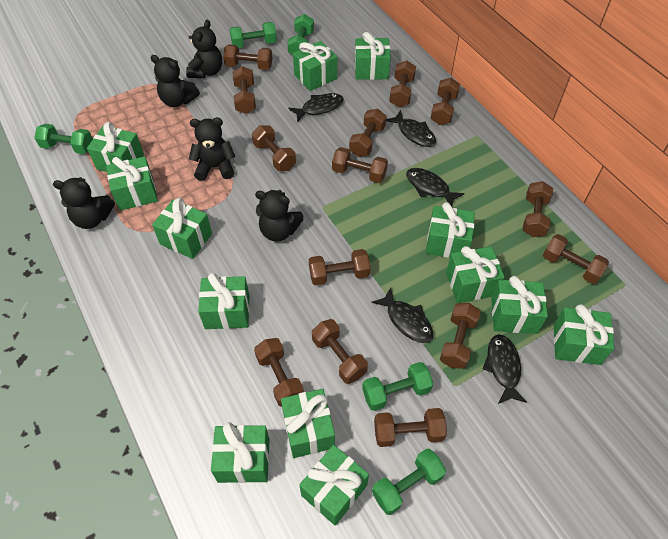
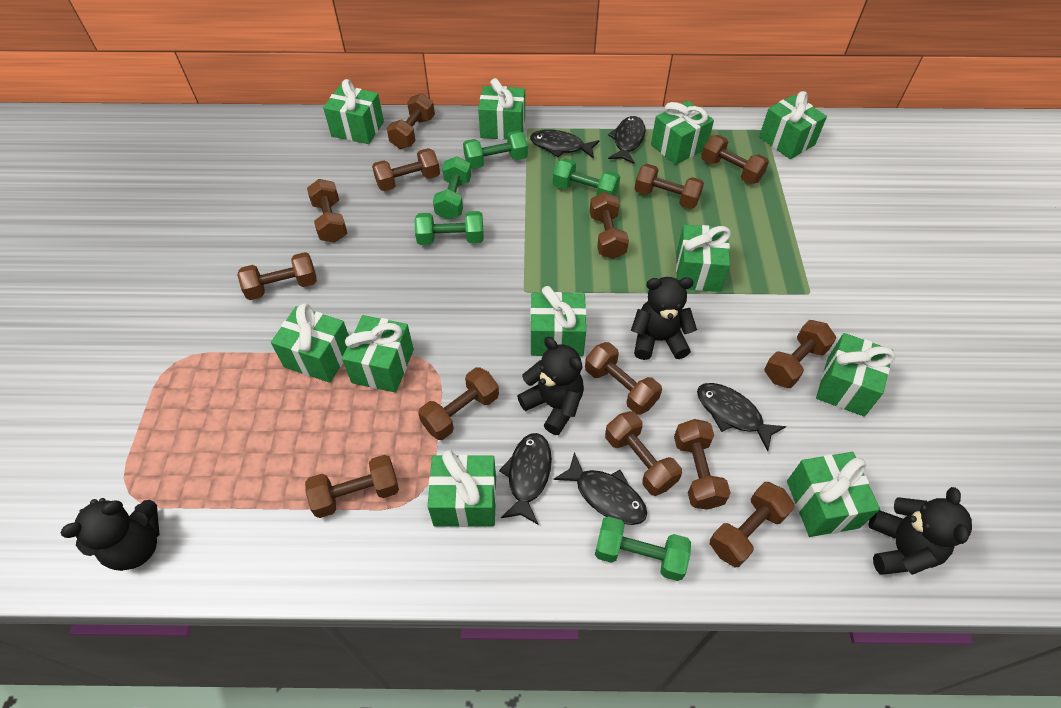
black teddy bear: 5 -> 4
green gift: 13 -> 11

